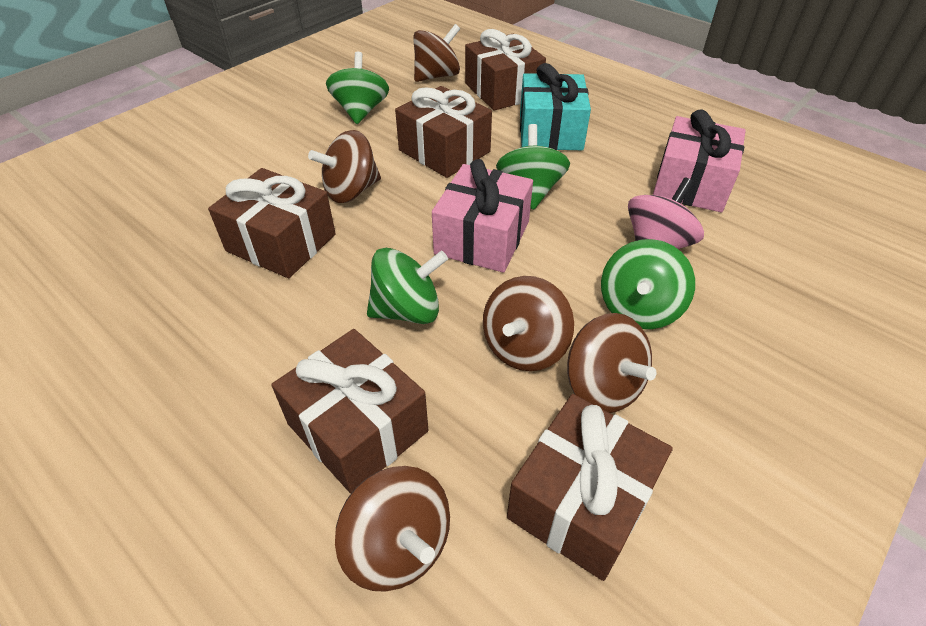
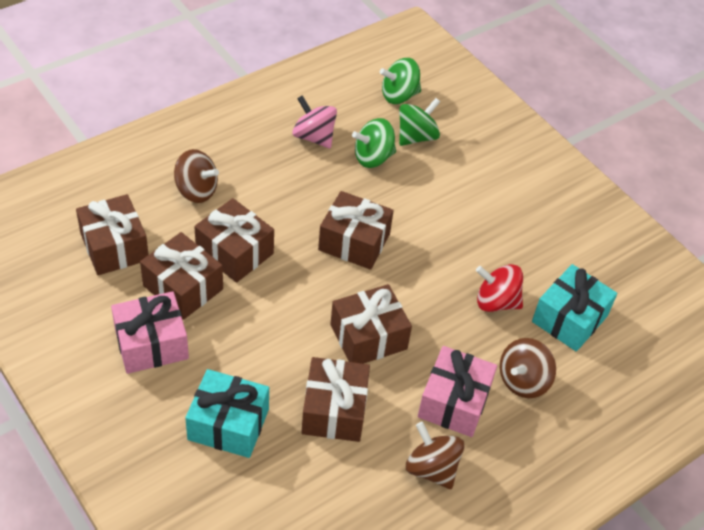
brown gift: 5 -> 6
brown spinning top: 5 -> 3
green spinning top: 4 -> 3
red spinning top: 0 -> 1
turquoise gift: 1 -> 2

